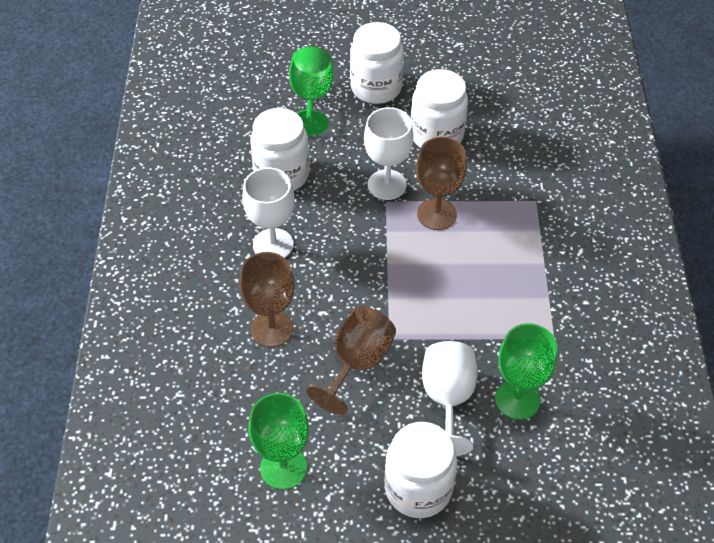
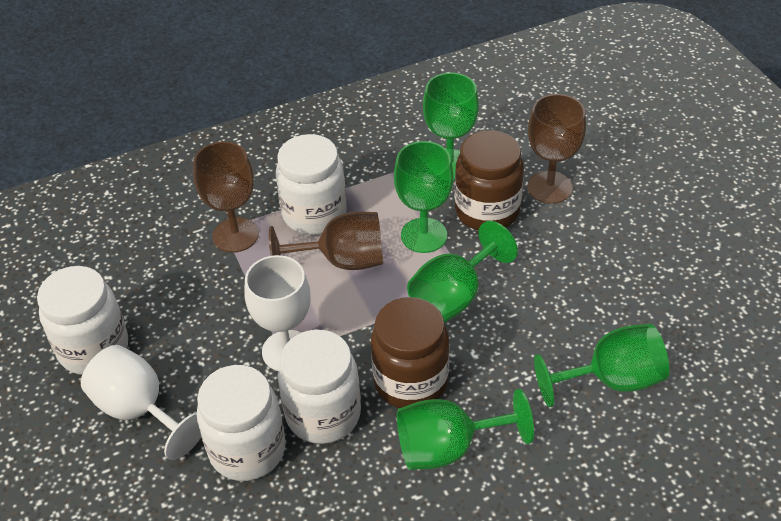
brown jar: 0 -> 2
green goblet: 3 -> 5
white goblet: 3 -> 2

